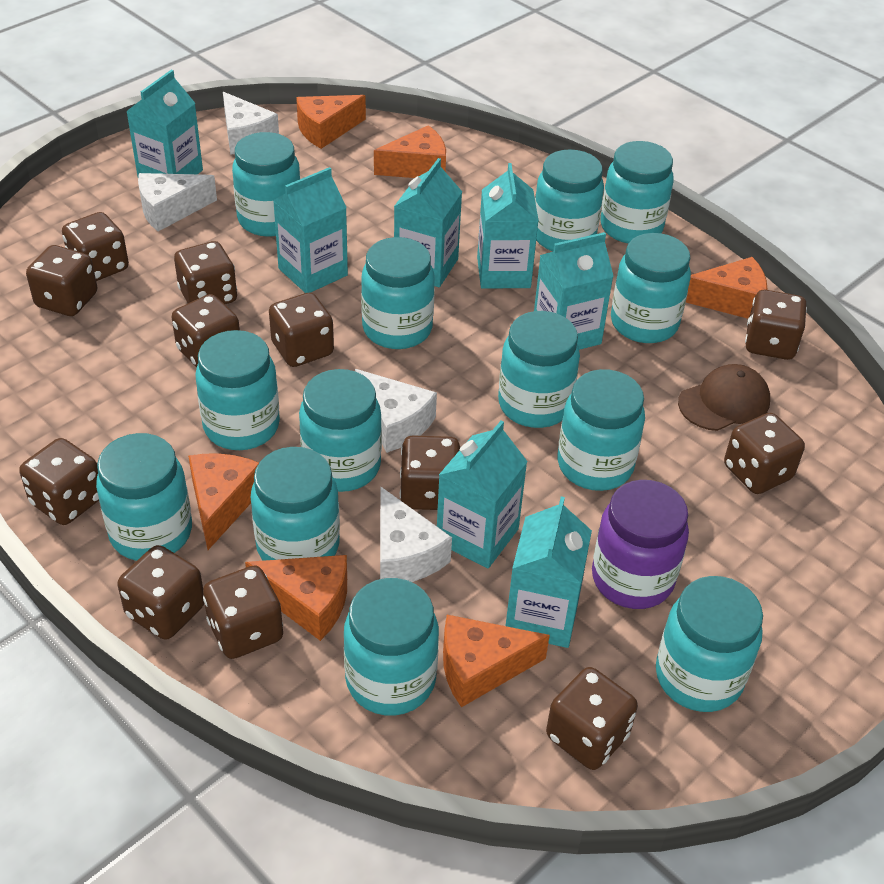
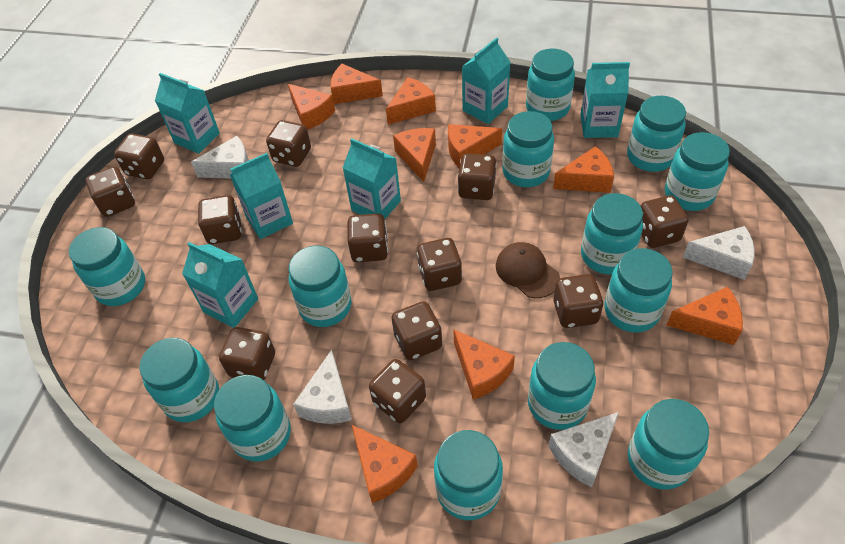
orange cheese: 6 -> 9
purple jar: 1 -> 0
turquoise carton: 7 -> 6

